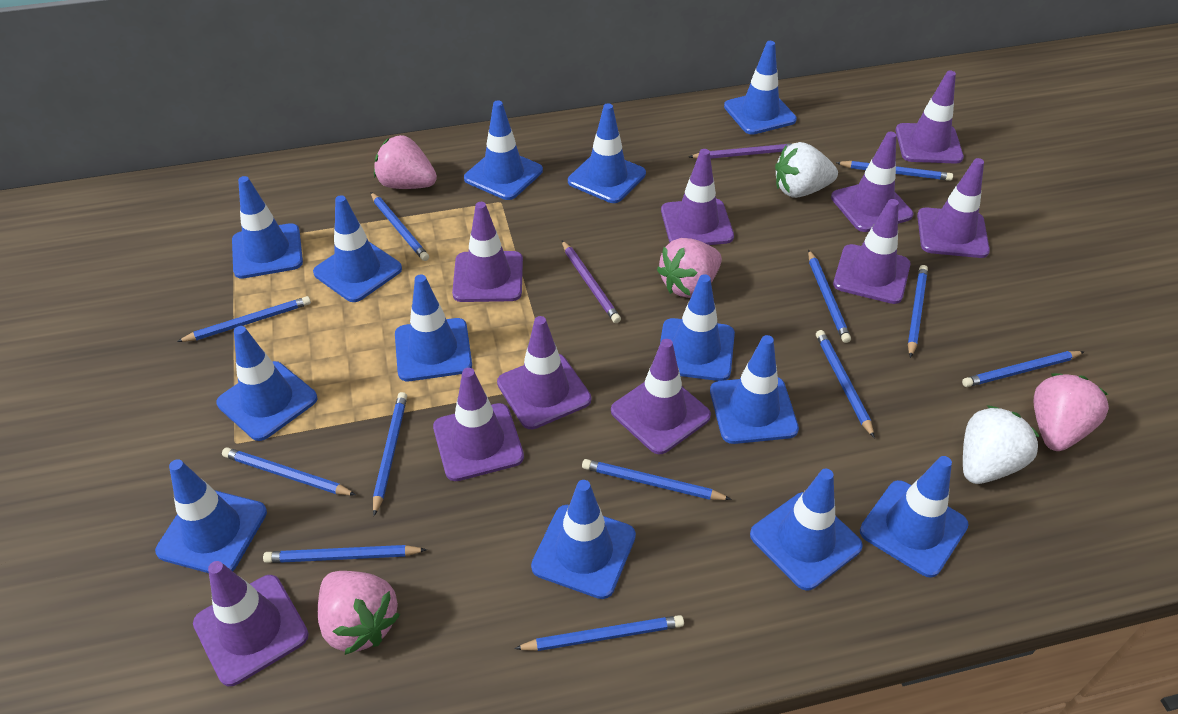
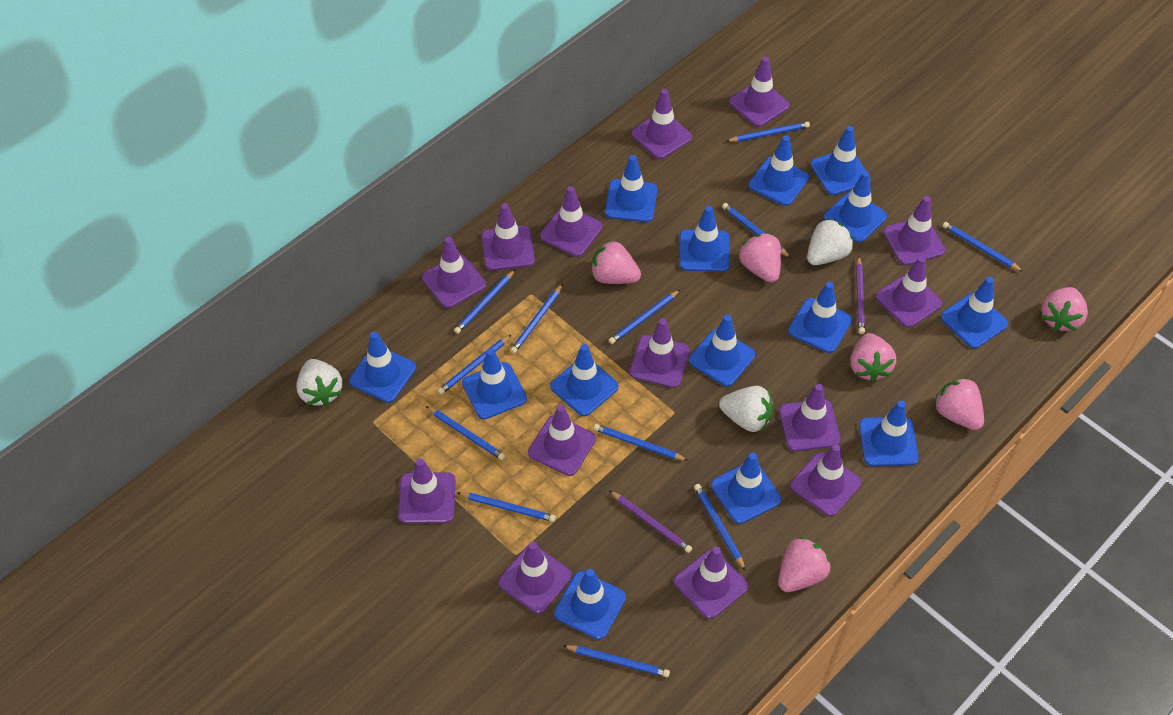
blue traffic cone: 13 -> 14
pink strawberry: 4 -> 6
purple traffic cone: 10 -> 14
white strawberry: 2 -> 3

